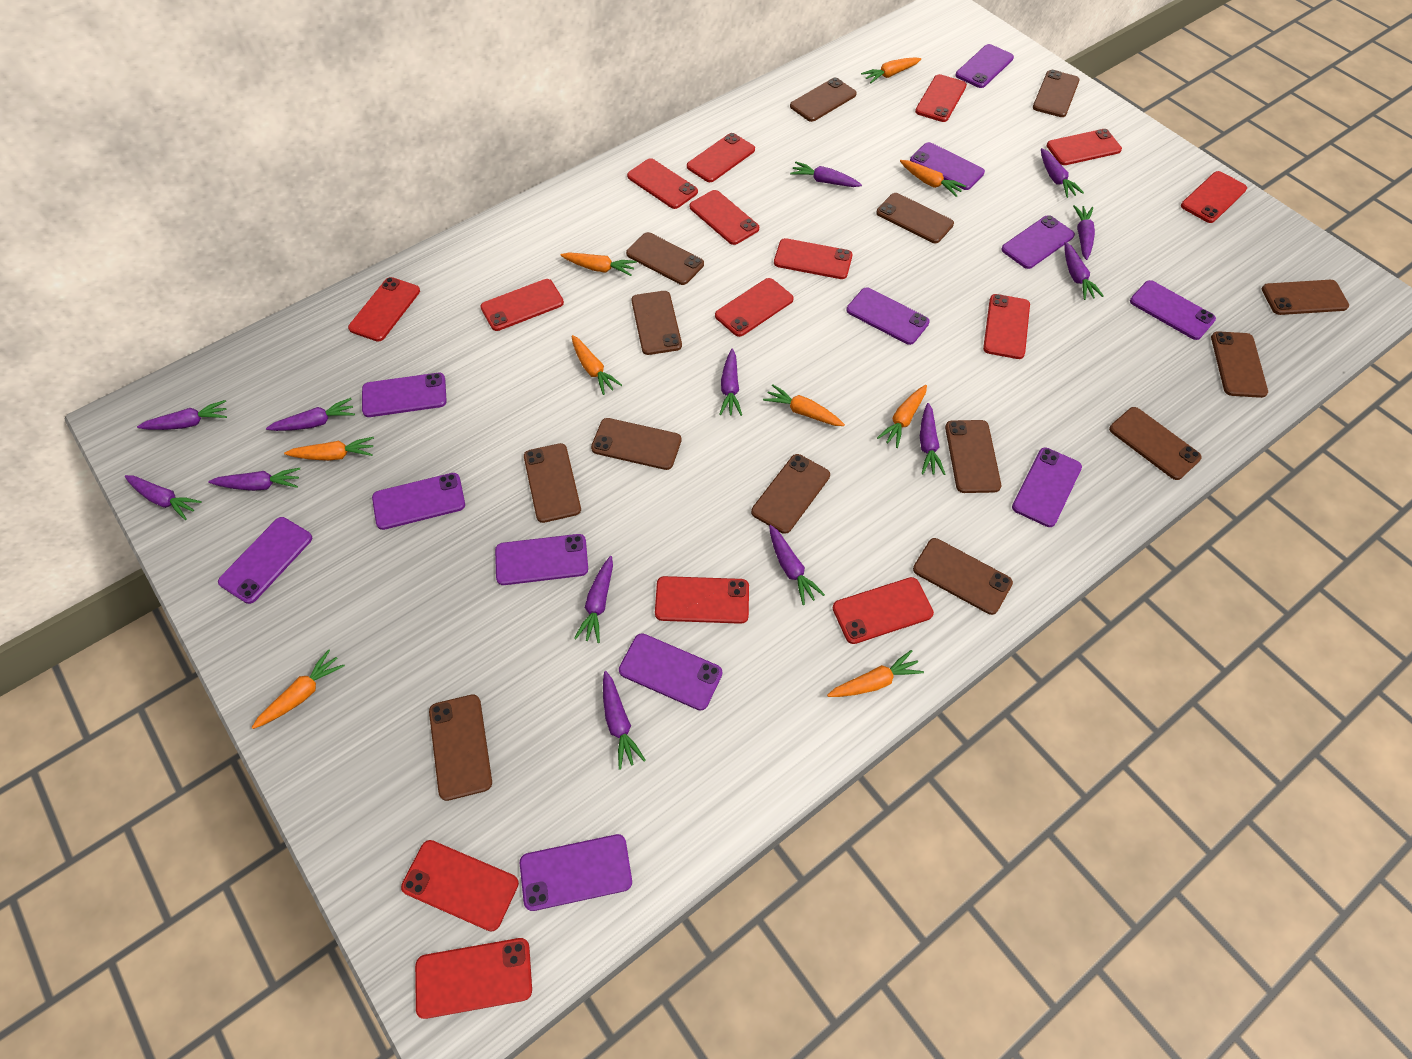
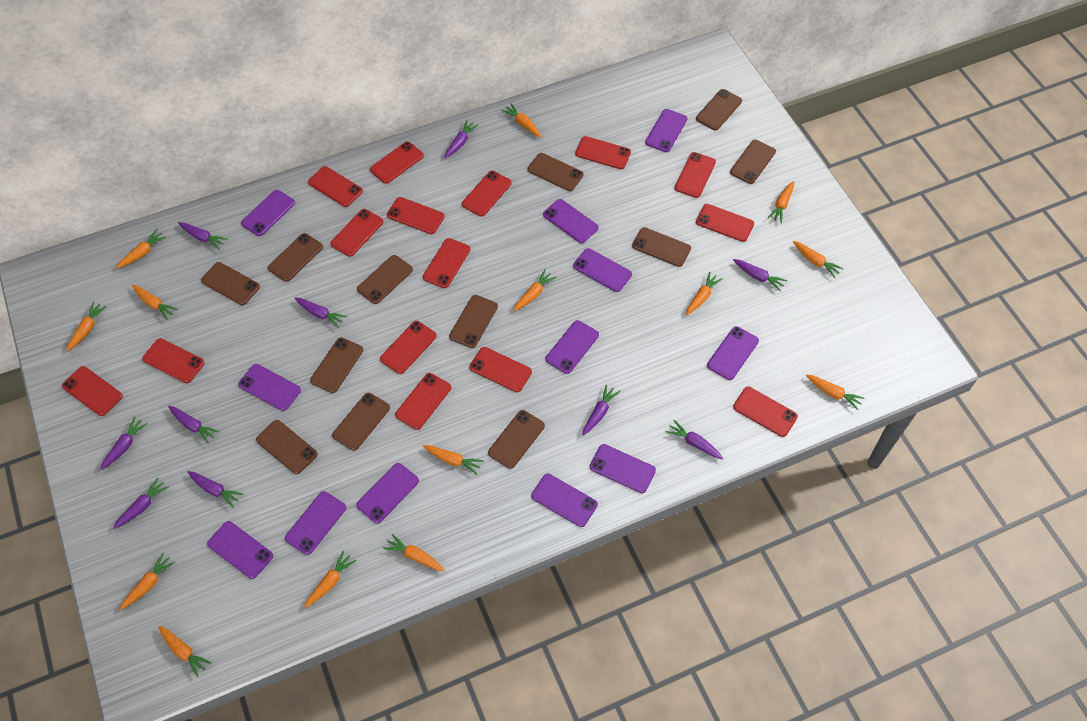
brown phone: 14 -> 12
orange carrot: 9 -> 14
purple carrot: 13 -> 10

